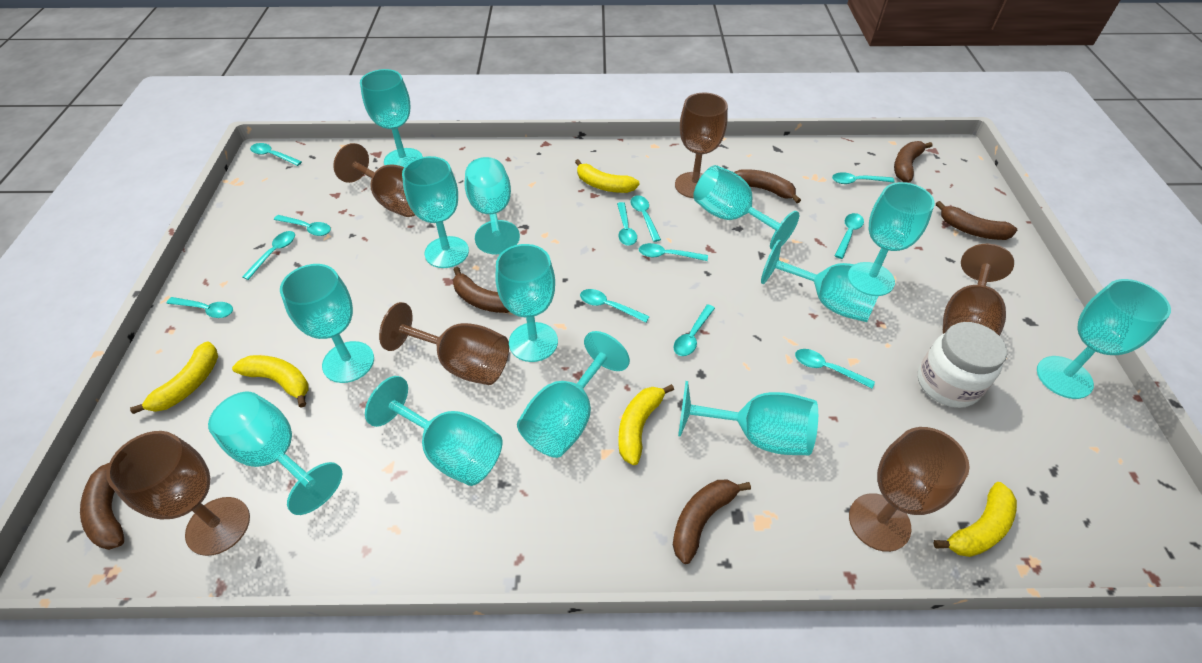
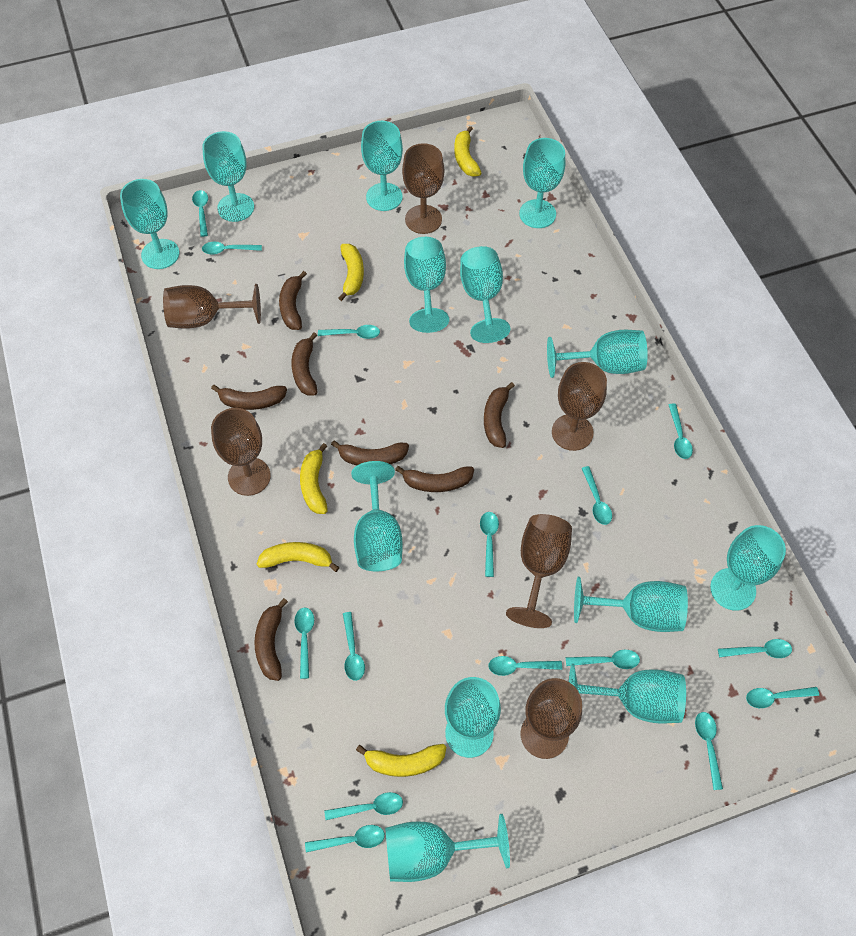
brown banana: 6 -> 7
turquoise spoon: 12 -> 15
white jar: 1 -> 0

